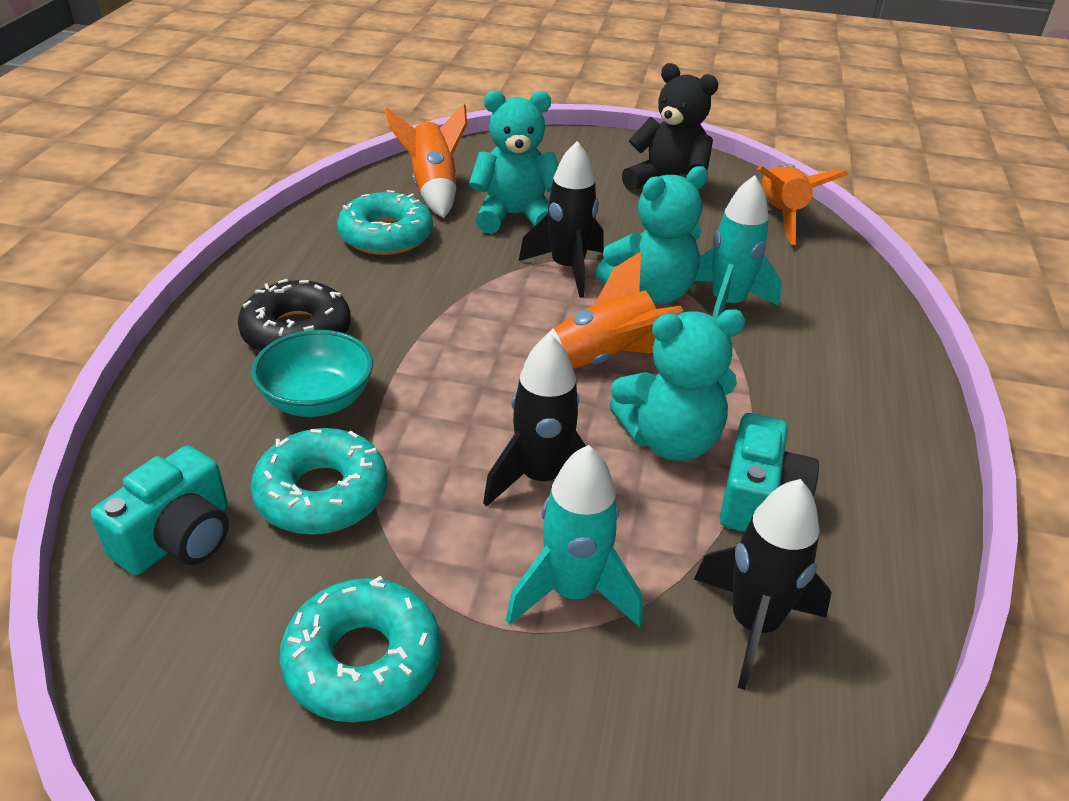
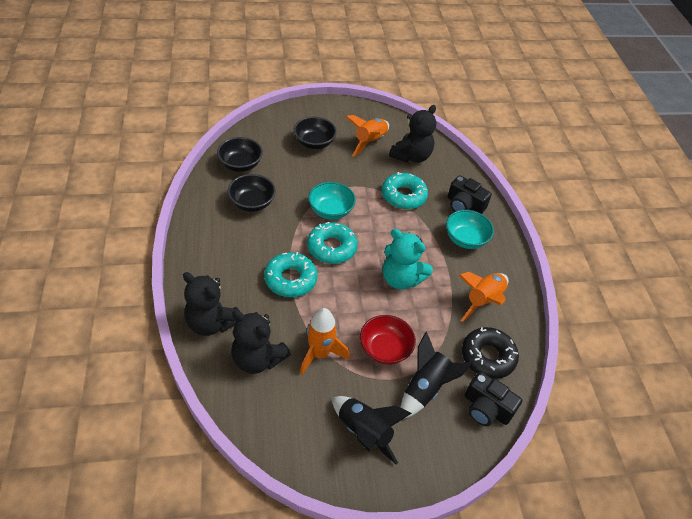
black bowl: 0 -> 3
black camera: 0 -> 2
black rocket: 3 -> 2
black teddy bear: 1 -> 3
red bowl: 0 -> 1
turquoise bowl: 1 -> 2
turquoise camera: 2 -> 0
turquoise rocket: 2 -> 0
turquoise teddy bear: 3 -> 1

